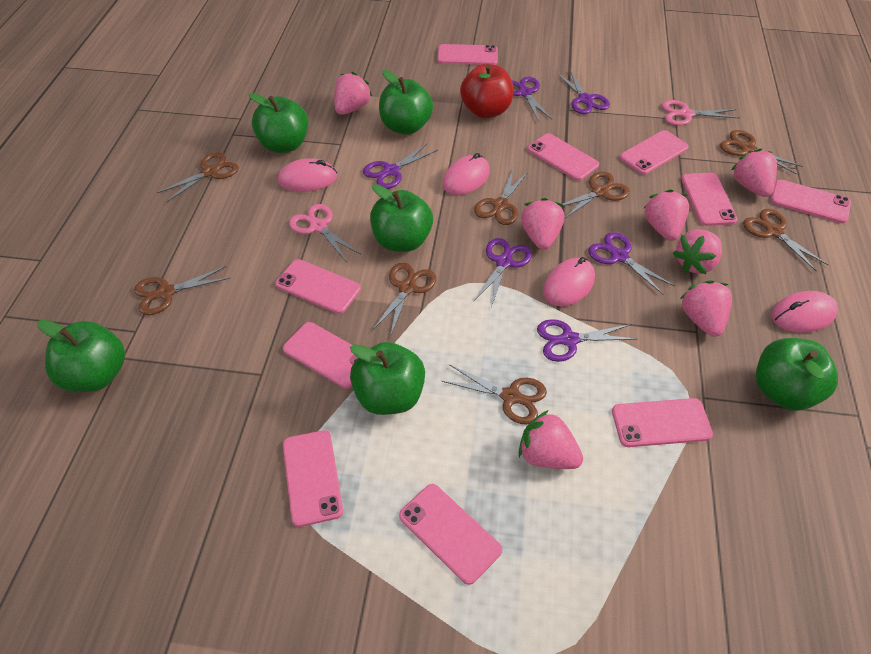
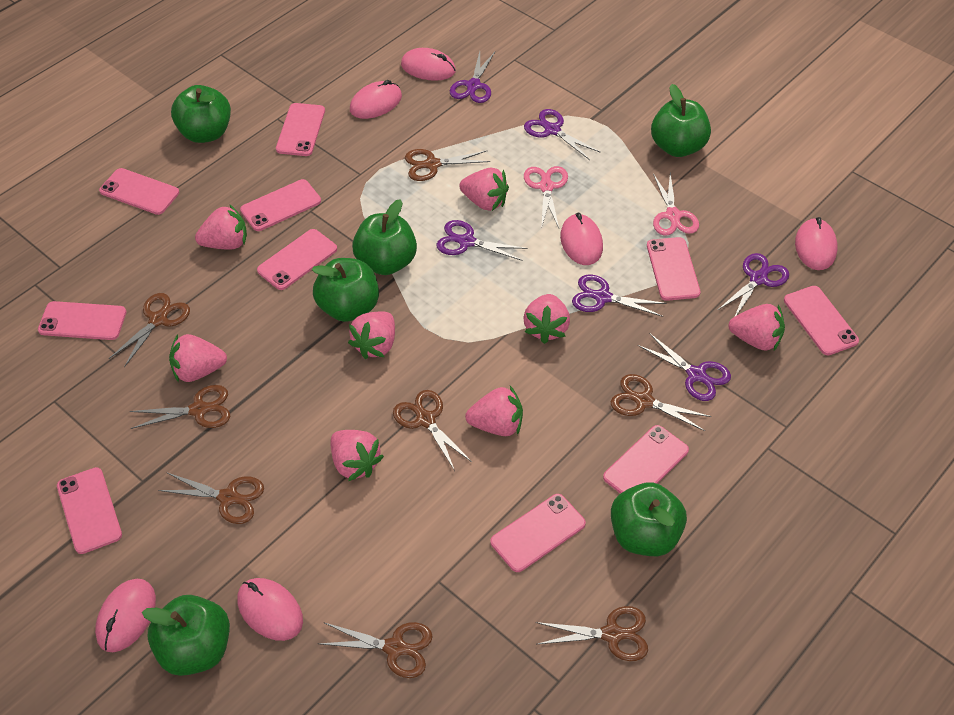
pink mouse: 4 -> 6
pink strawberry: 7 -> 8
red apple: 1 -> 0

